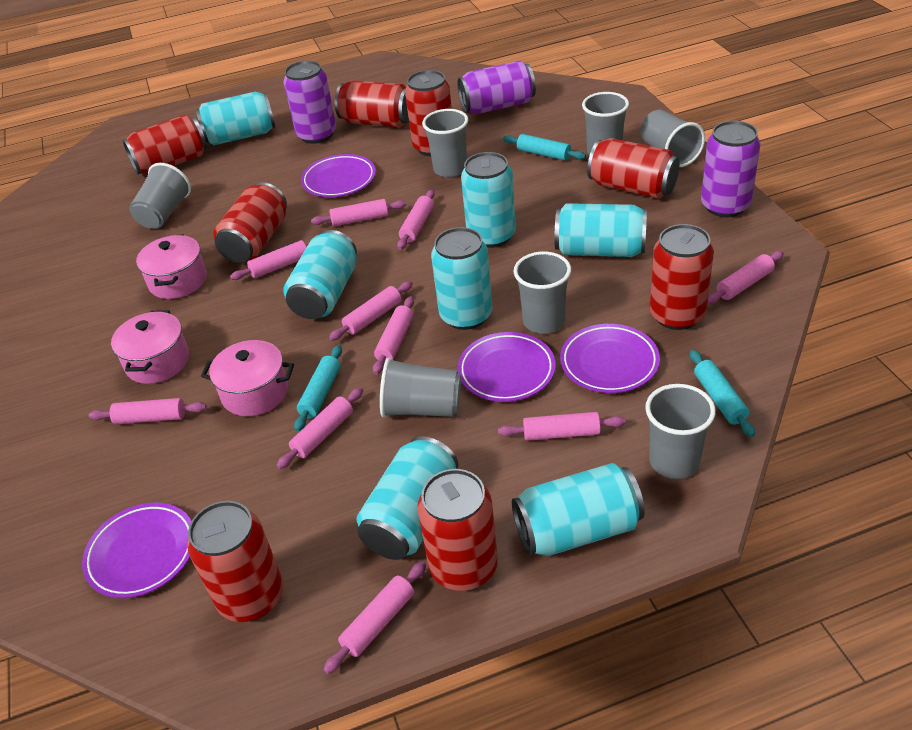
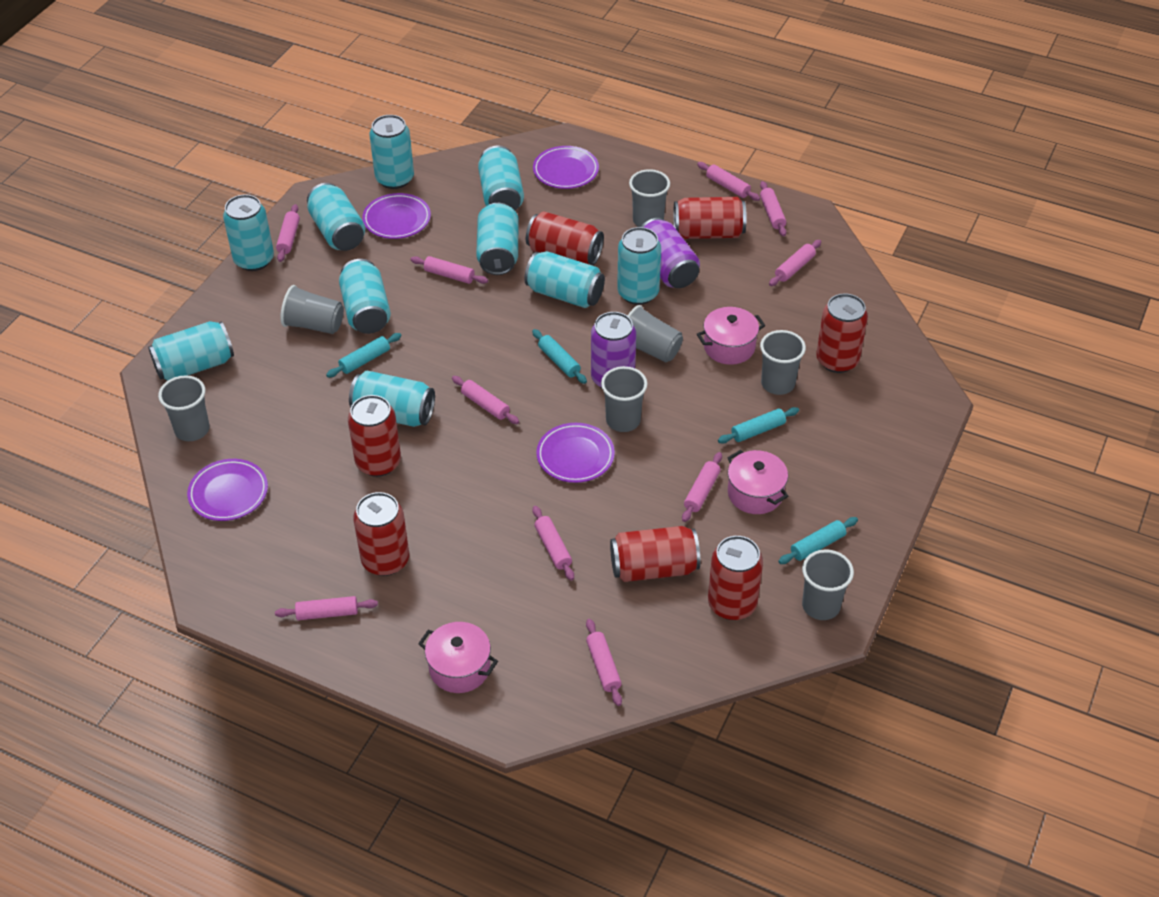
purple can: 3 -> 2
red can: 8 -> 7
turquoise can: 7 -> 10
turquoise rolling pin: 3 -> 4

